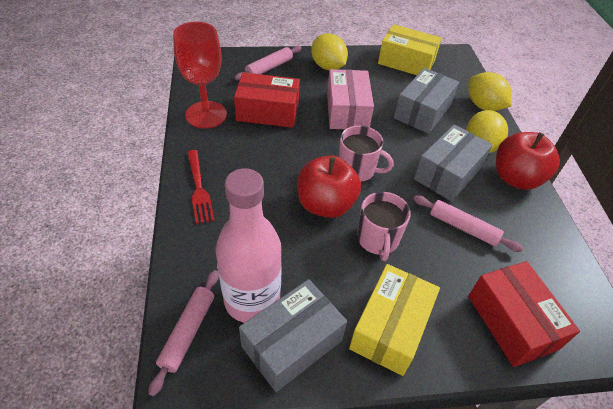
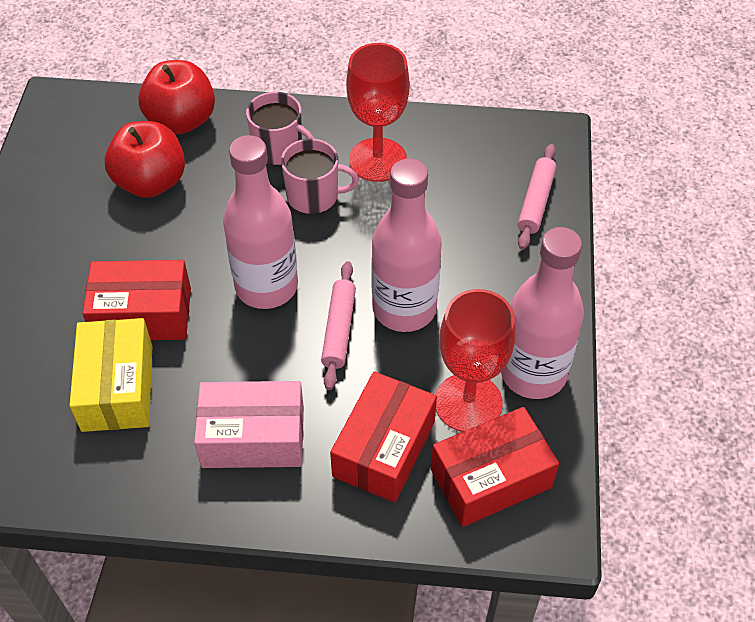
grey box: 3 -> 0
pink bottle: 1 -> 3
pink rolling pin: 3 -> 2
red box: 2 -> 3
red fork: 1 -> 0
red goblet: 1 -> 2
yellow box: 2 -> 1
yellow lemon: 3 -> 0

